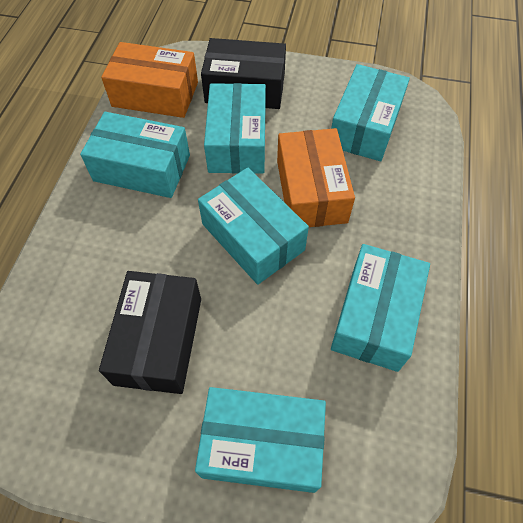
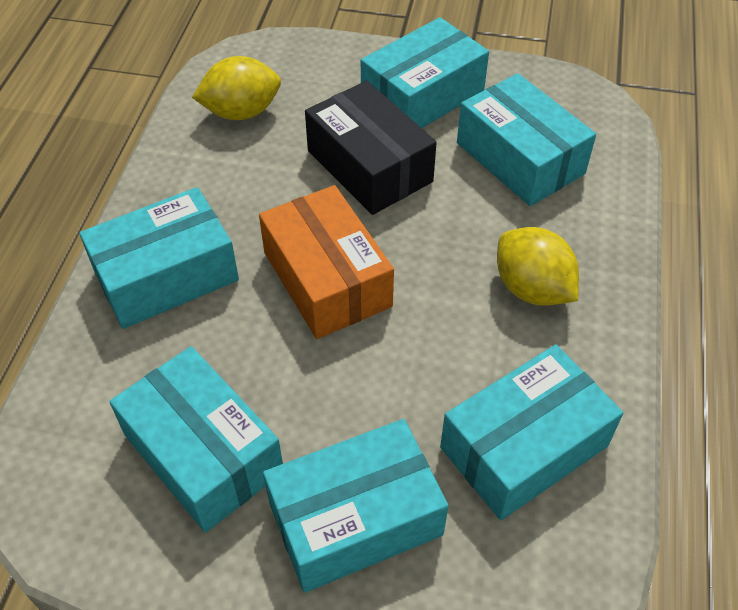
black box: 2 -> 1
orange box: 2 -> 1
yellow lemon: 0 -> 2

